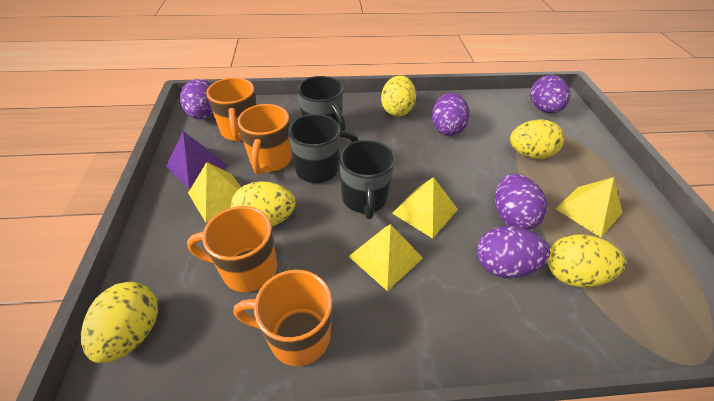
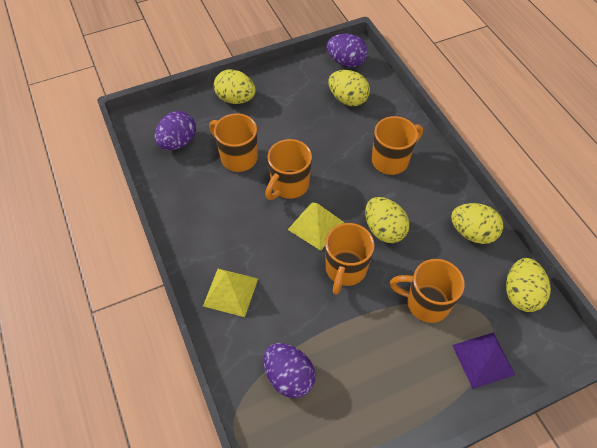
black mug: 3 -> 0
orange mug: 4 -> 5
purple egg: 5 -> 3
yellow pyramid: 4 -> 2

